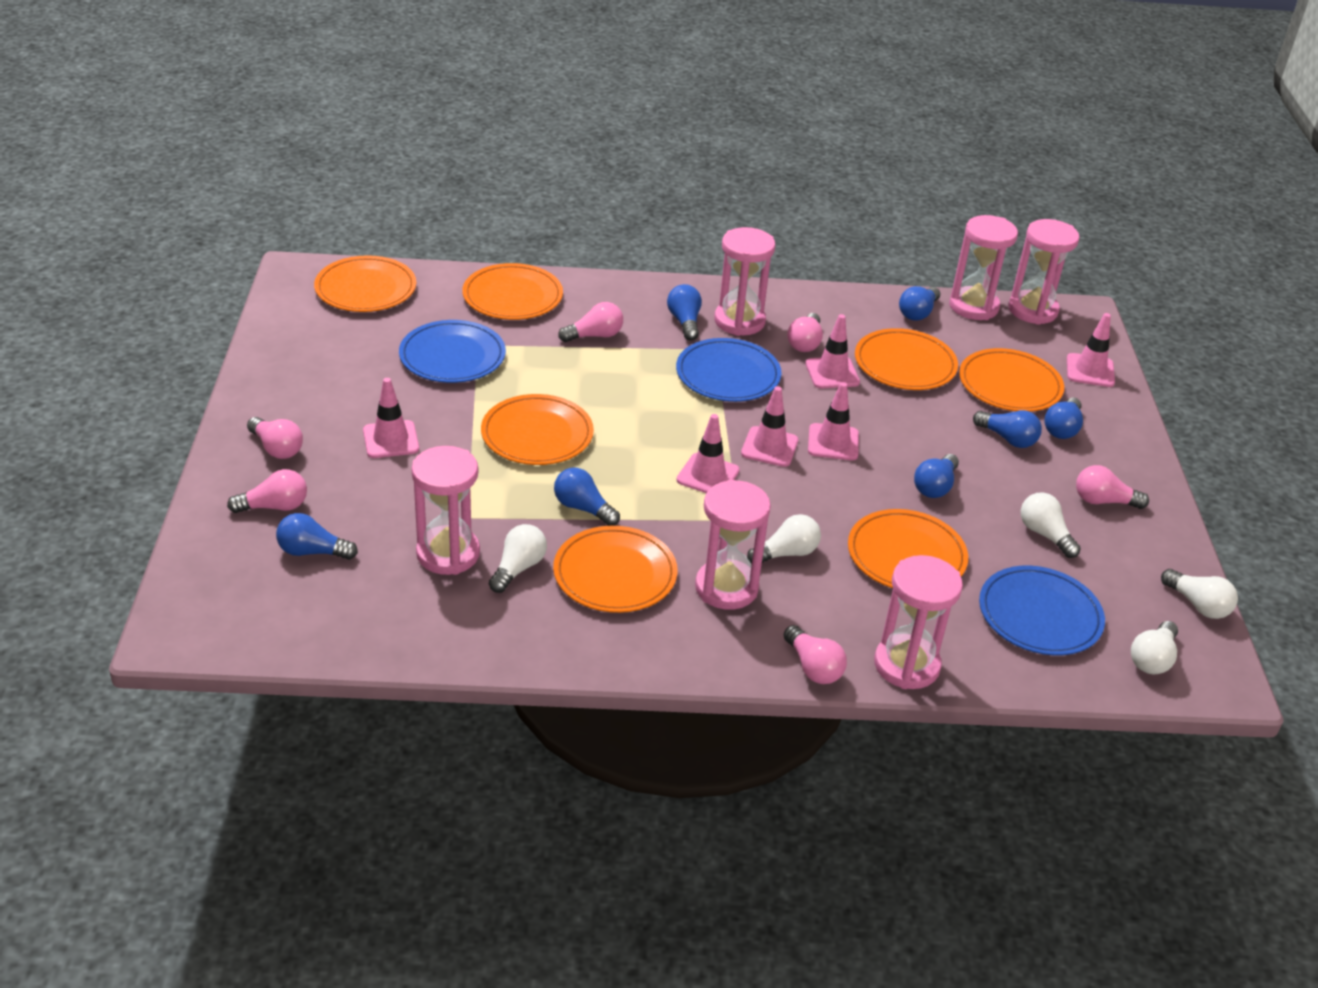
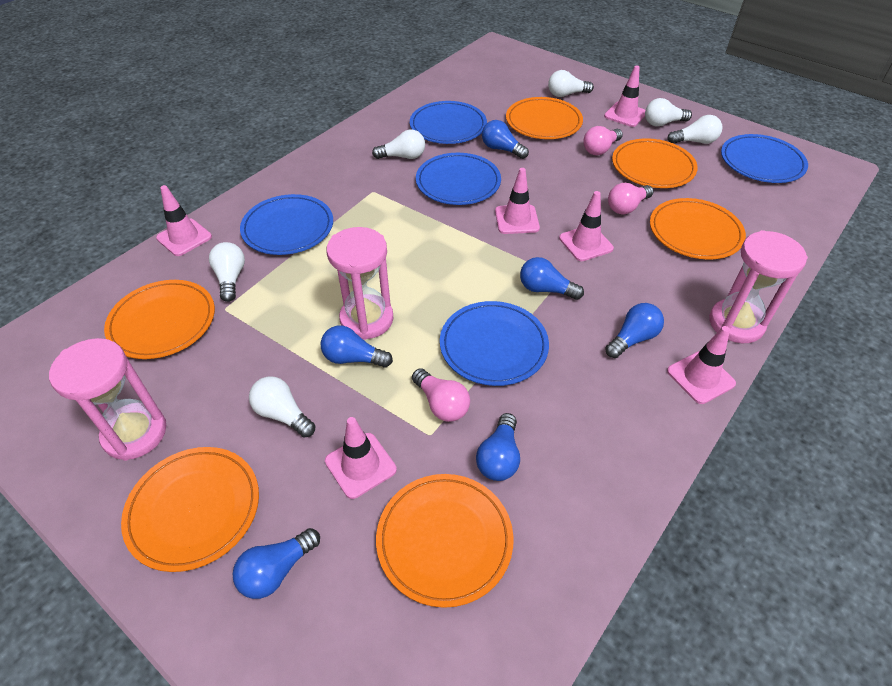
blue light bulb: 7 -> 6
blue plate: 3 -> 5
orange plate: 7 -> 6
pink hourglass: 6 -> 3
pink light bulb: 6 -> 3
white light bulb: 5 -> 6

